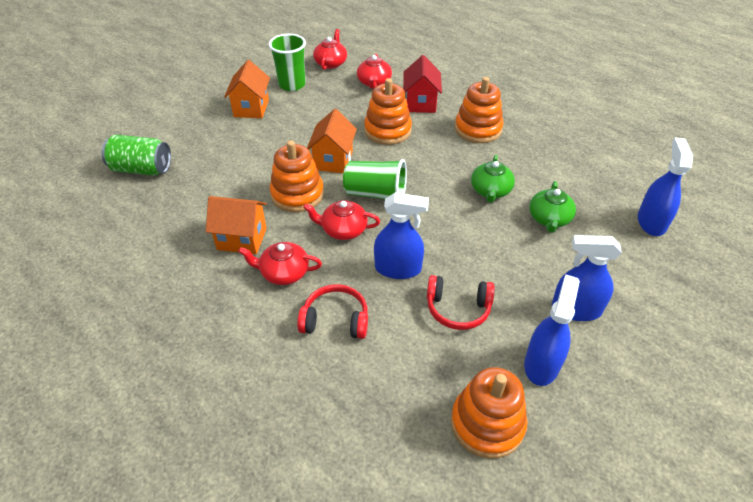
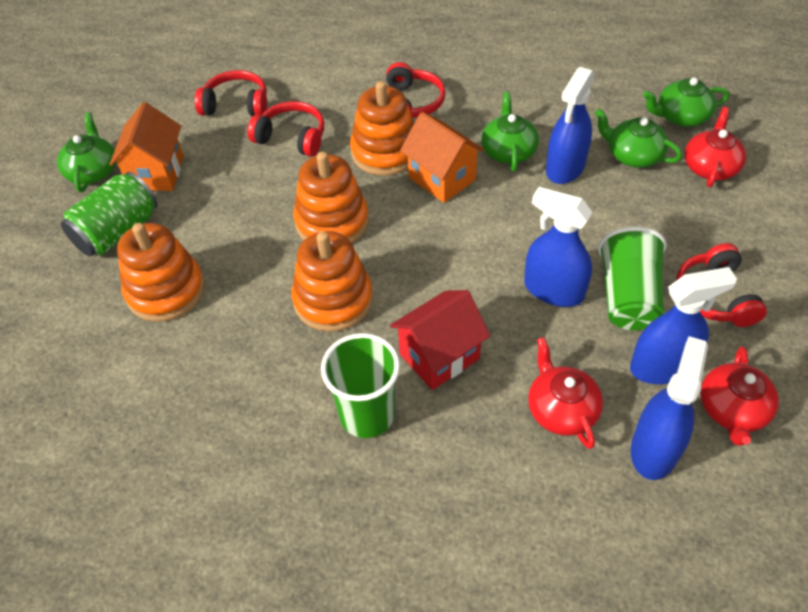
green teapot: 2 -> 4
orange house: 3 -> 2
red headphones: 2 -> 4
red teapot: 4 -> 3

